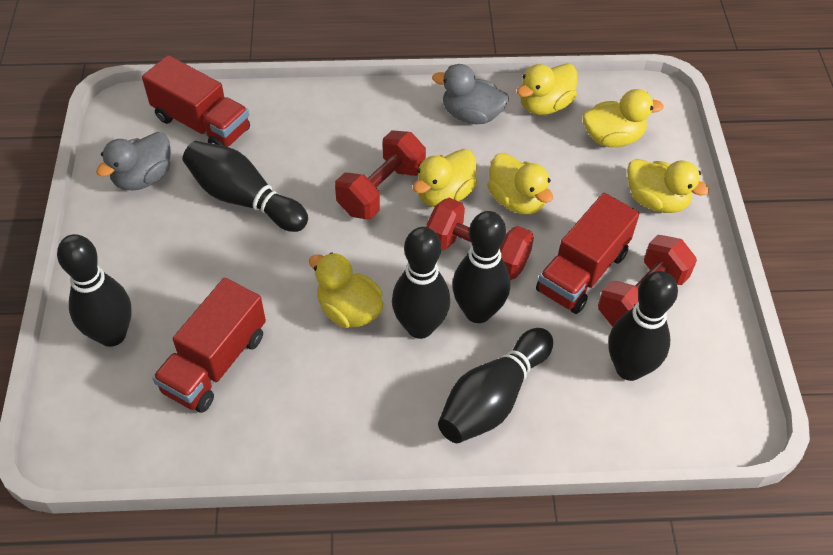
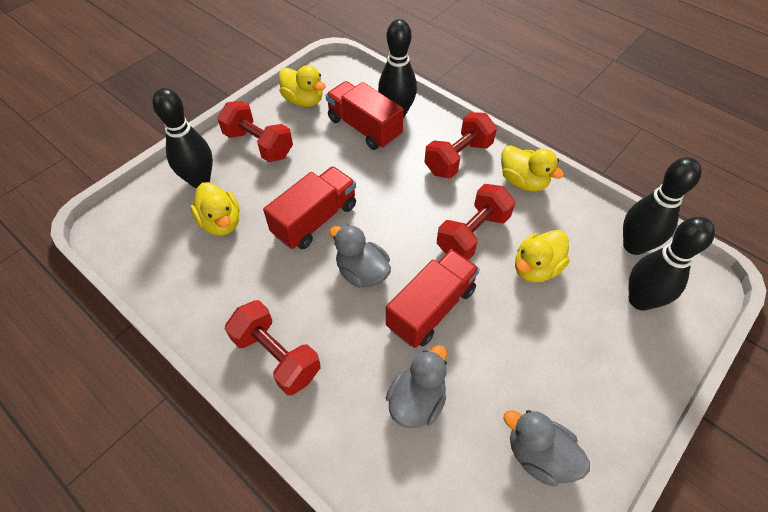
black bowling pin: 6 -> 4
grey duck: 2 -> 3
red dumbbell: 3 -> 4
yellow duck: 6 -> 4

